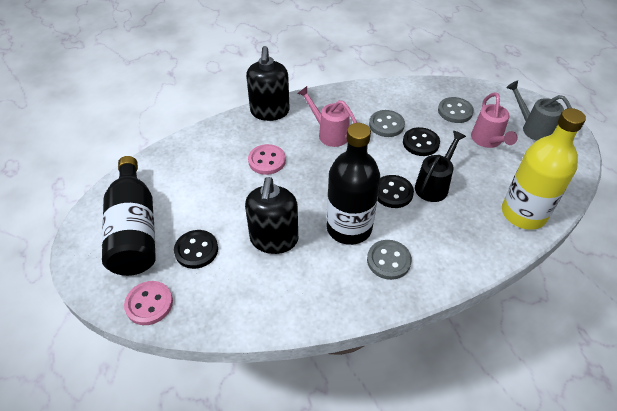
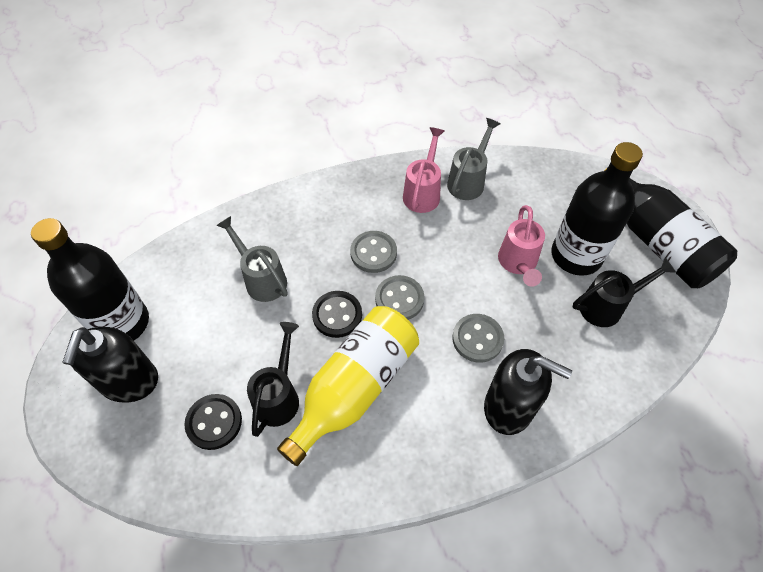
black bottle: 2 -> 3
black button: 3 -> 2
black watering can: 1 -> 2
grey watering can: 1 -> 2
pink button: 2 -> 0

